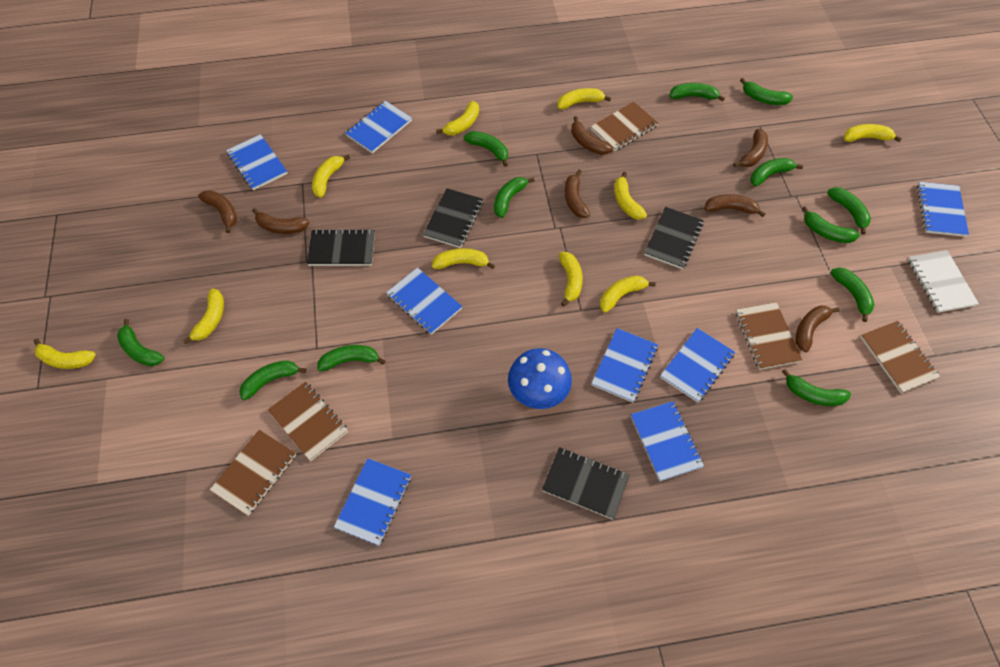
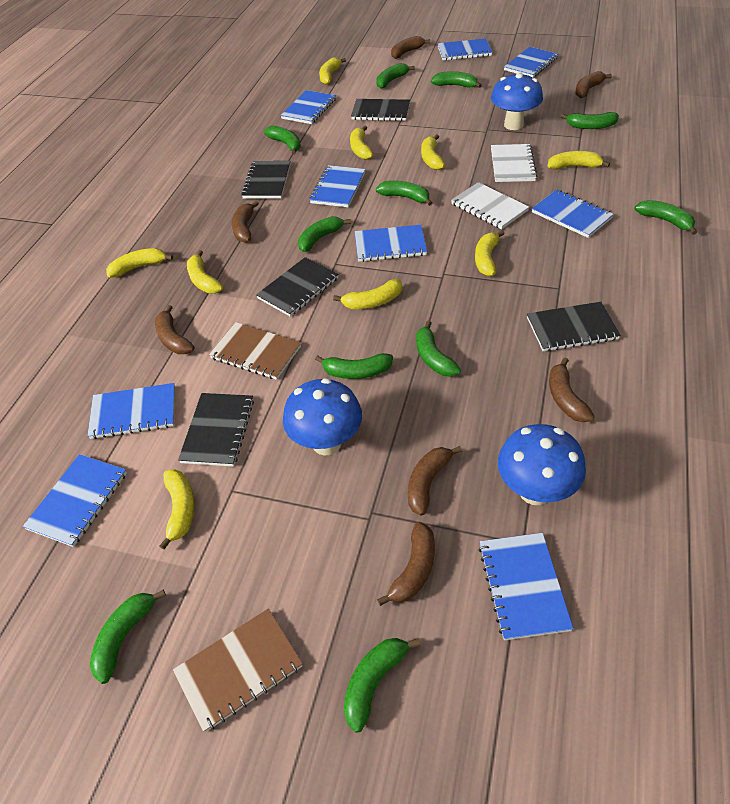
black notebook: 4 -> 5
blue mushroom: 1 -> 3
blue notebook: 8 -> 9
brown notebook: 5 -> 2
green banana: 12 -> 11
white notebook: 1 -> 2
yellow banana: 10 -> 9

